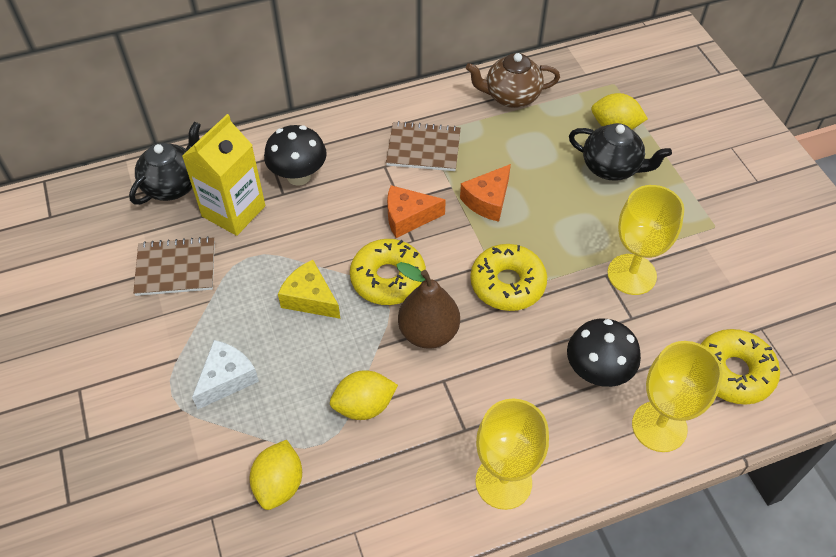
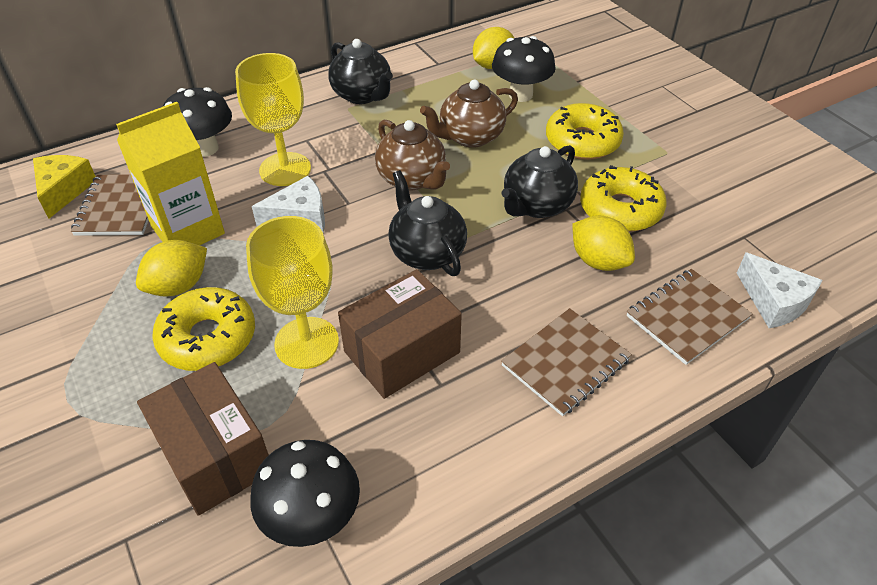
black mushroom: 2 -> 3
black teapot: 2 -> 3
brown box: 0 -> 2
brown notebook: 2 -> 3
brown pear: 1 -> 0
brown teapot: 1 -> 2
orange cheese: 2 -> 0
white cheese: 1 -> 2
yellow goblet: 3 -> 2

